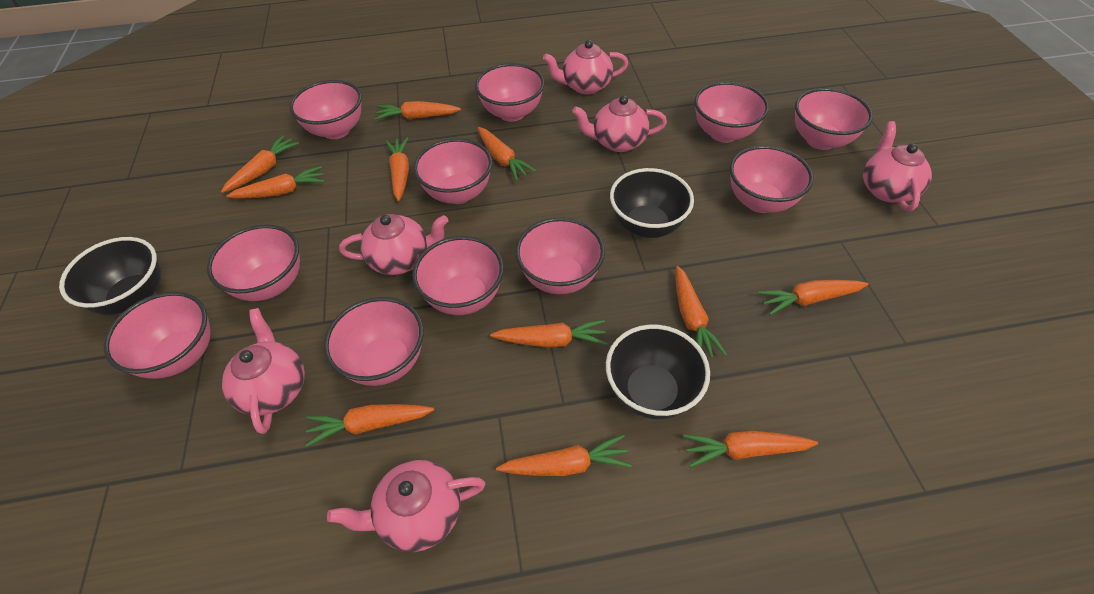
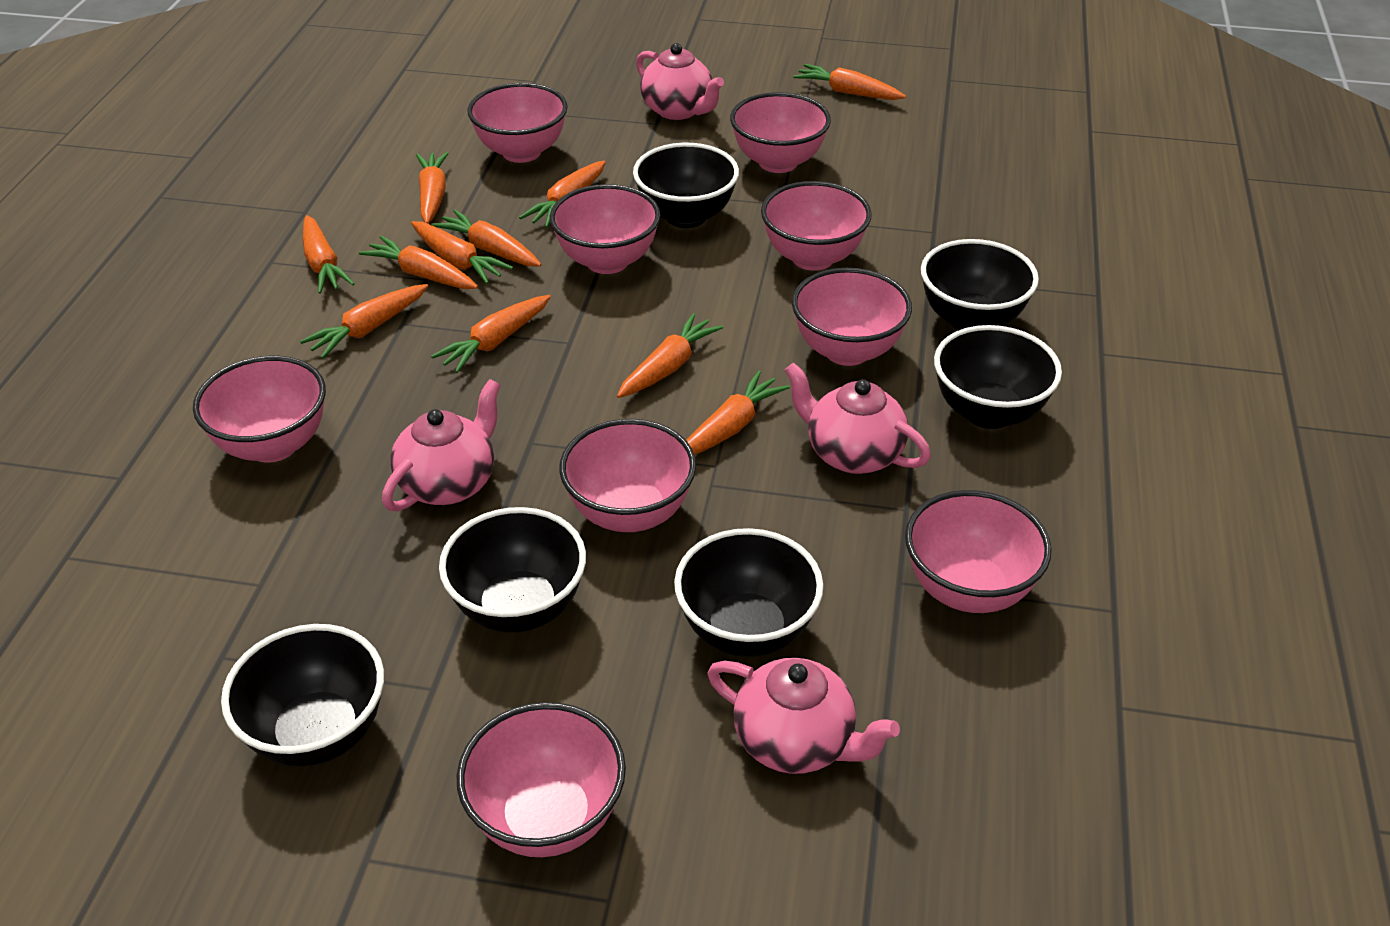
black bowl: 3 -> 6
pink bowl: 11 -> 9
pink teapot: 6 -> 4

